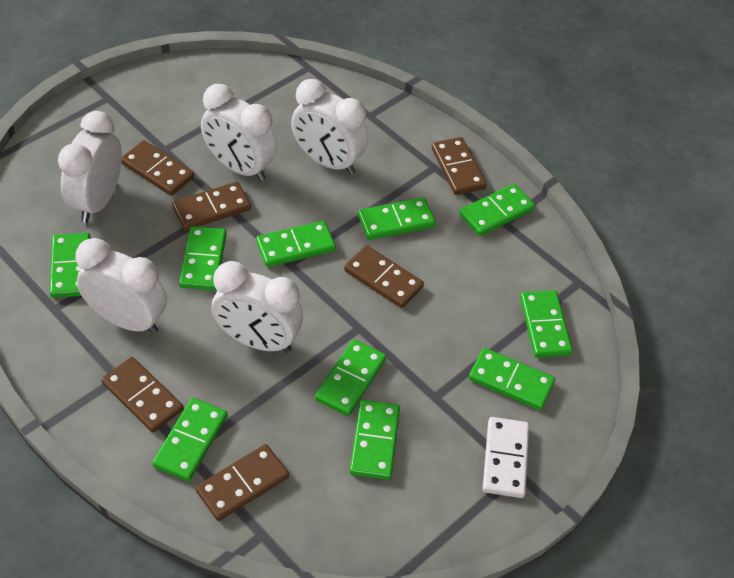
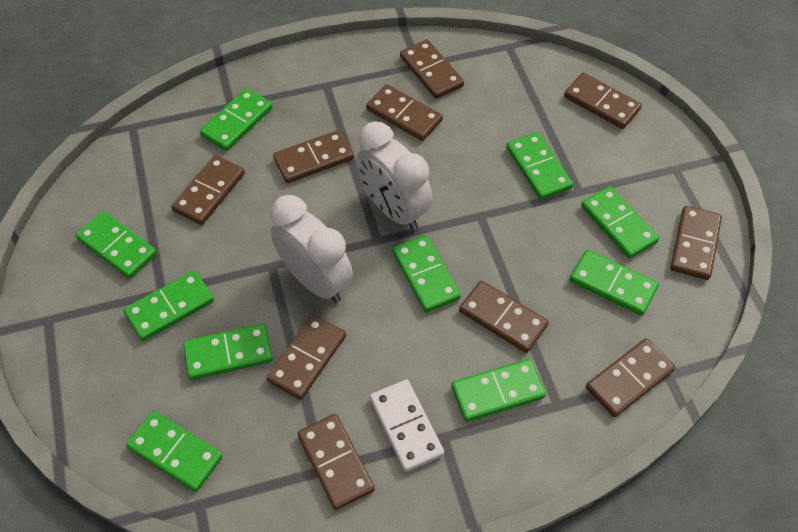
brown domino: 6 -> 10
white clock: 5 -> 2

